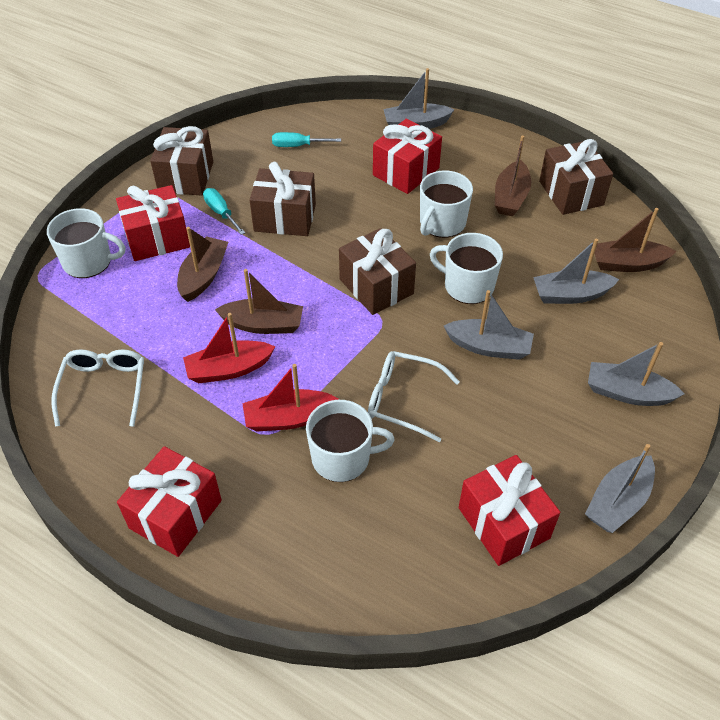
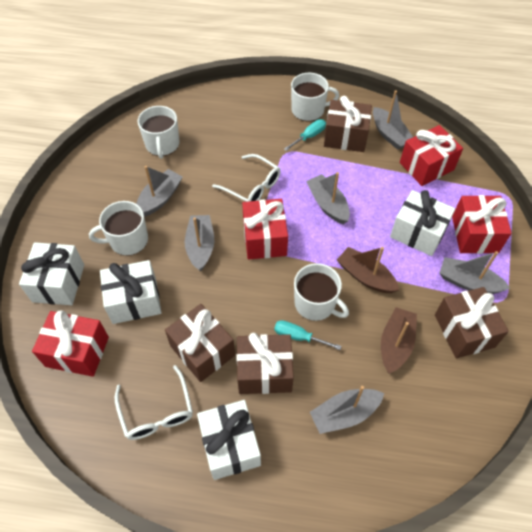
brown boat: 4 -> 2
grey boat: 5 -> 6
red boat: 2 -> 0
white gift: 0 -> 4

